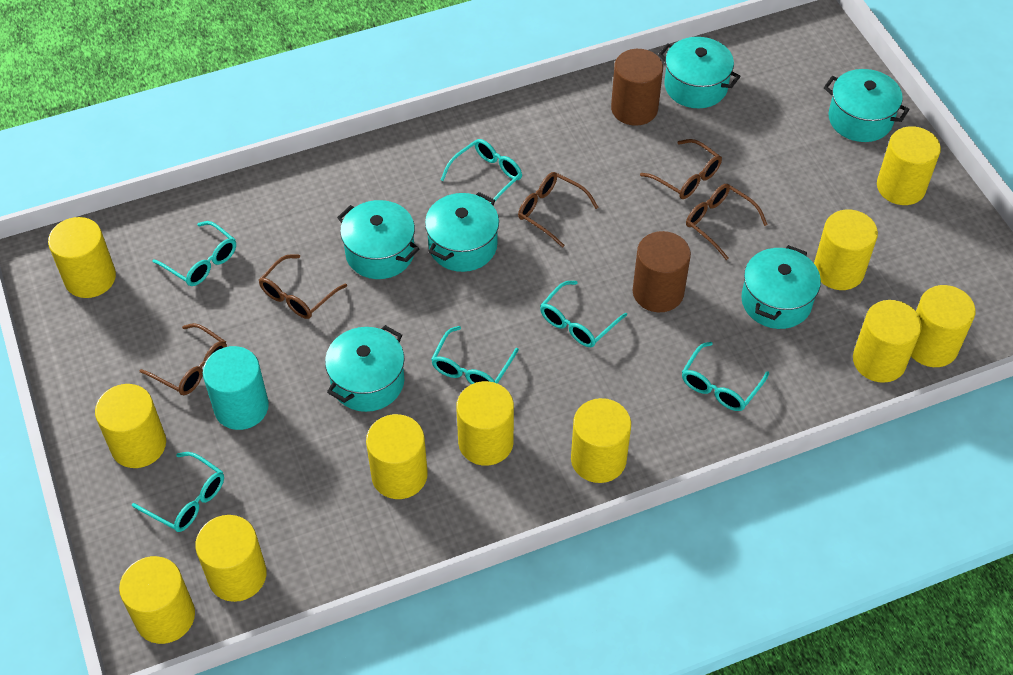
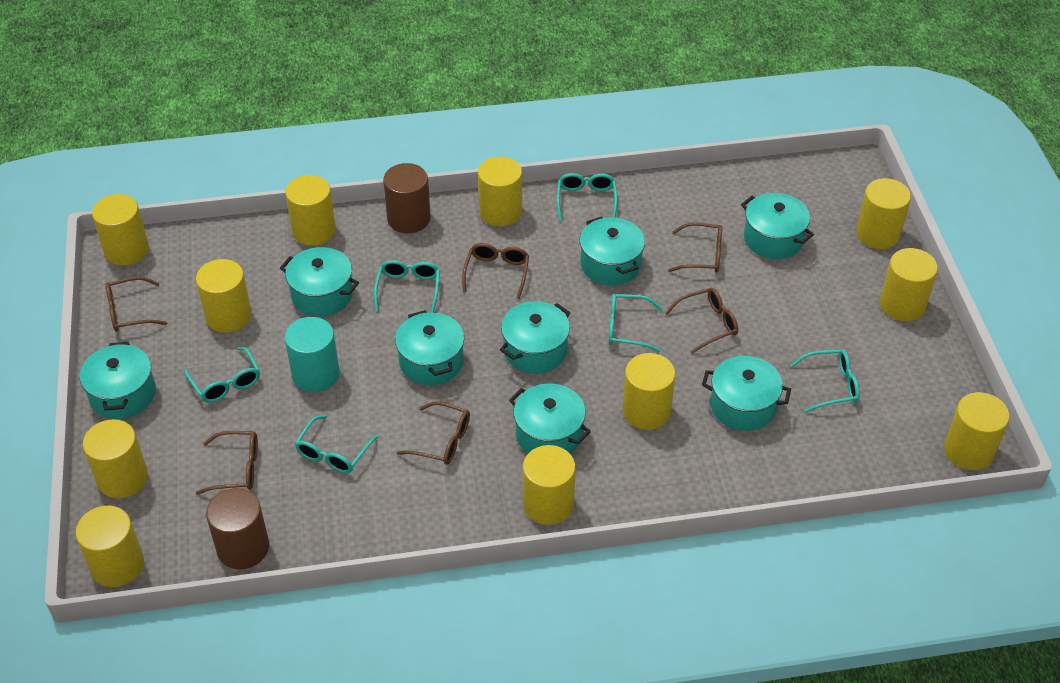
brown glasses: 5 -> 6
turquoise pot: 6 -> 8

